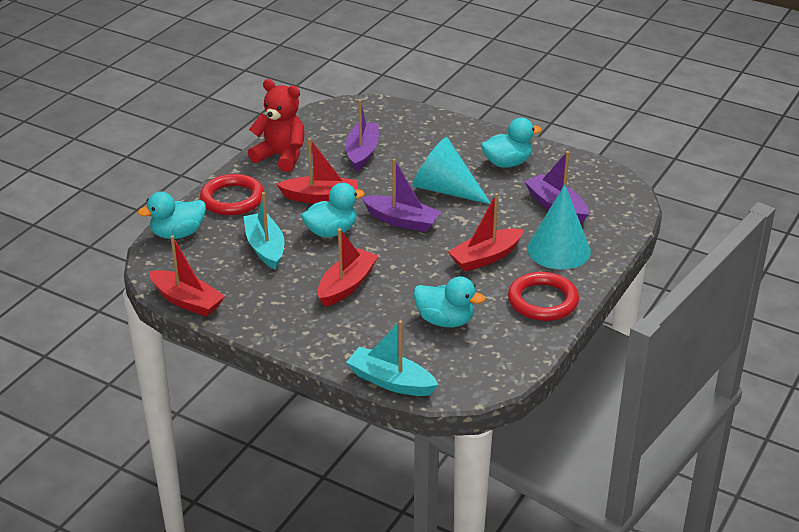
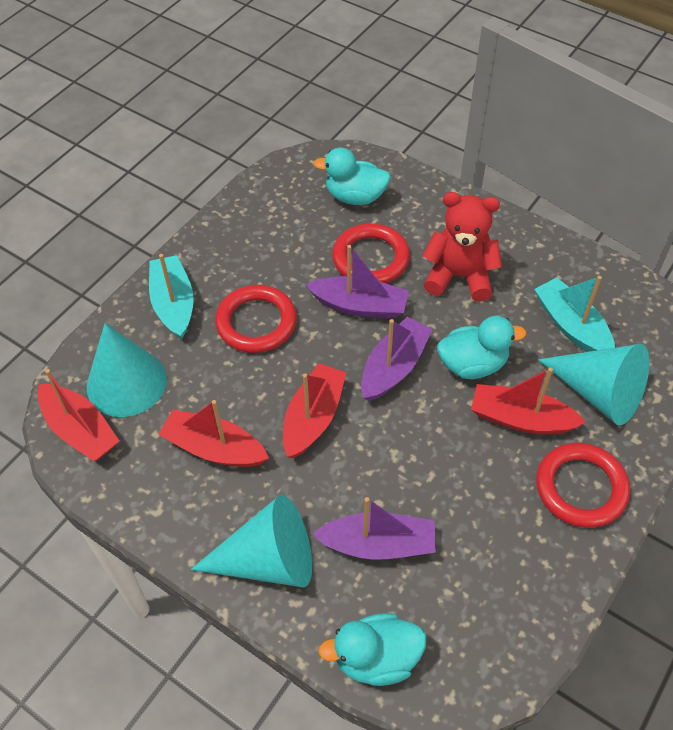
red ring: 2 -> 3
turquoise cone: 2 -> 3
turquoise duck: 4 -> 3

